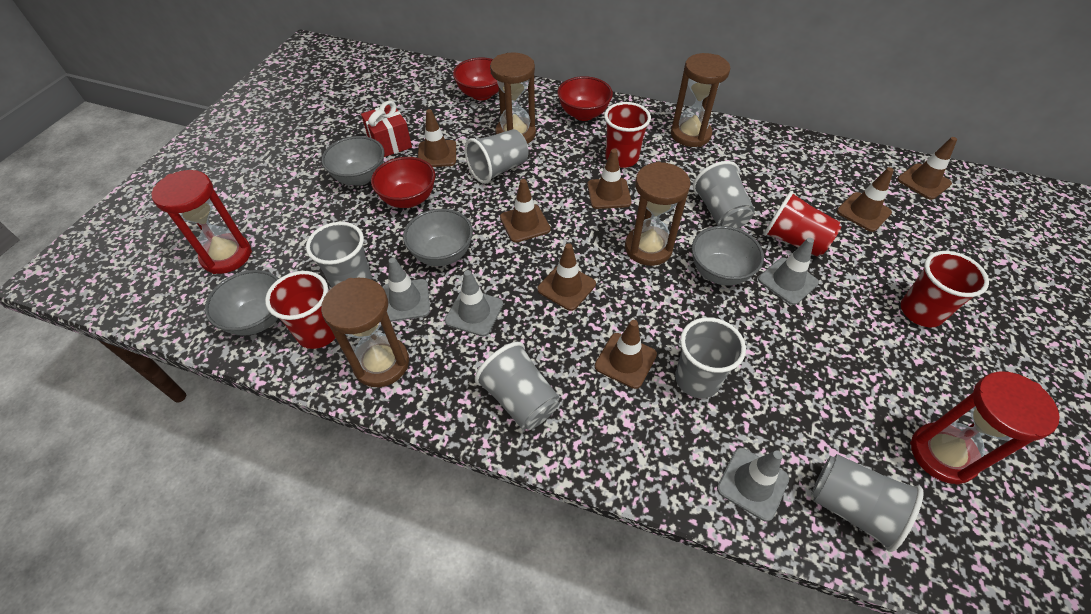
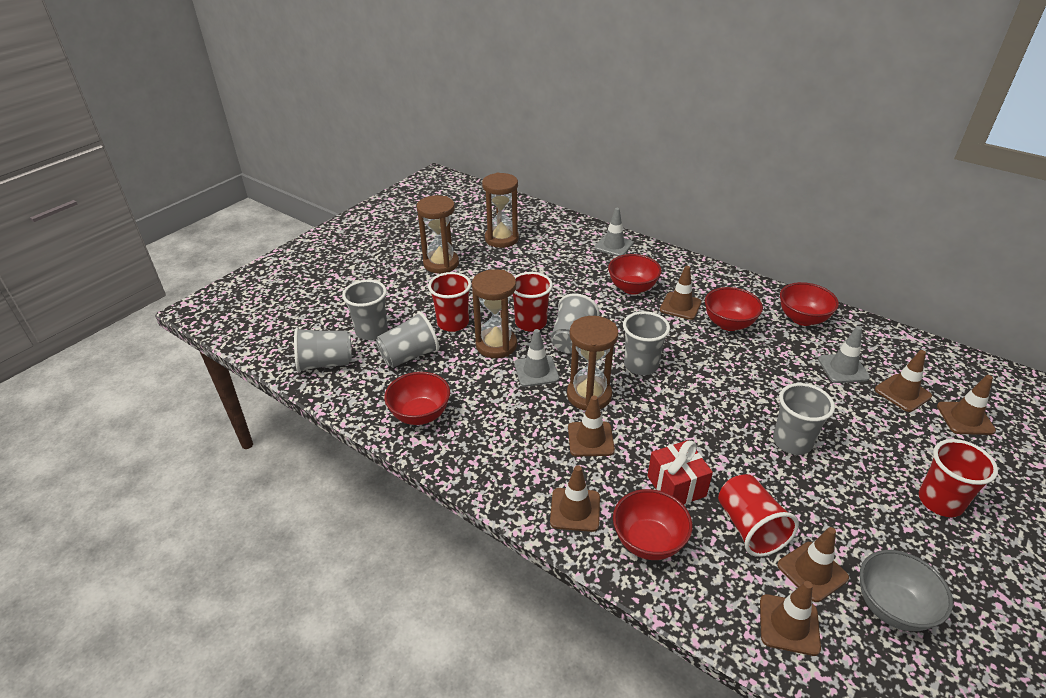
grey bowl: 4 -> 1
grey traffic cone: 4 -> 3
red bowl: 3 -> 5
red hourglass: 2 -> 0

